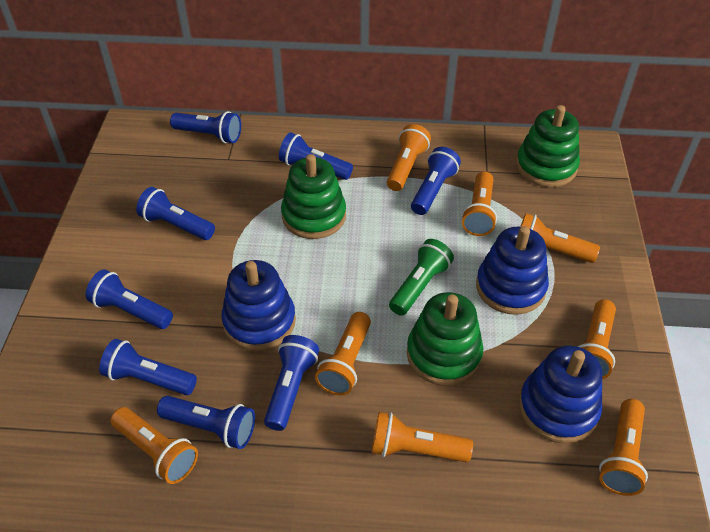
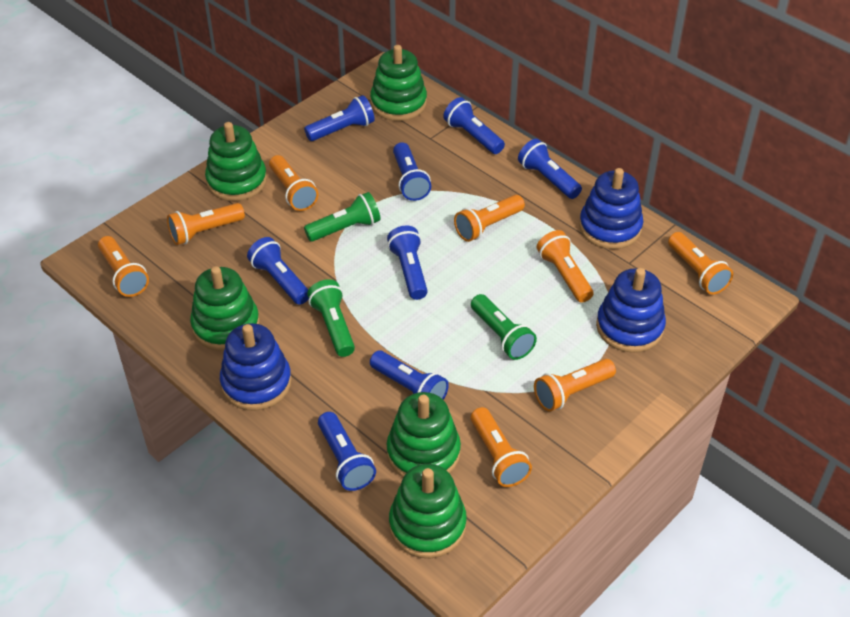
green flashlight: 1 -> 3
green stacking toy: 3 -> 5

